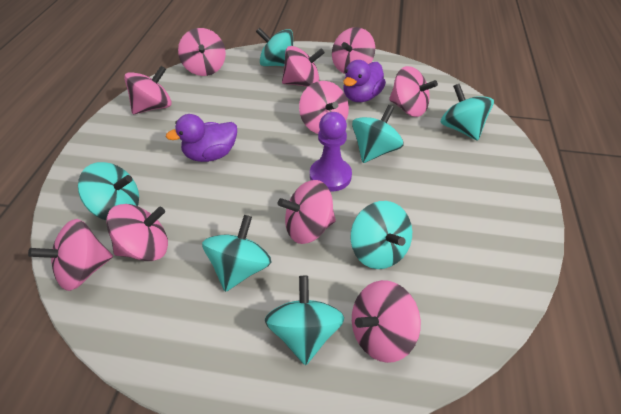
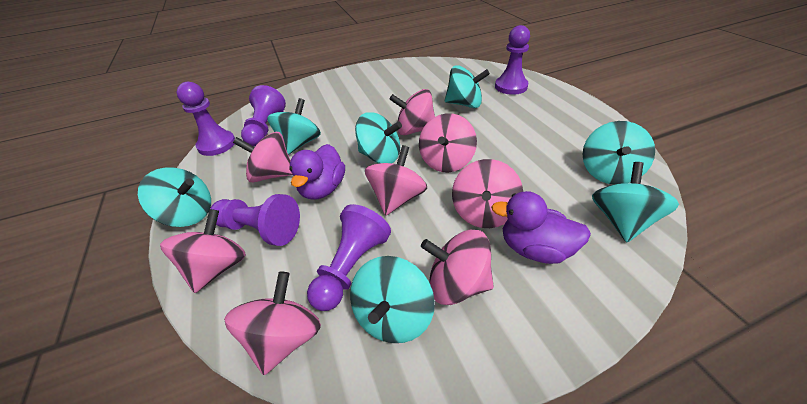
pink spinning top: 10 -> 8
purple pawn: 1 -> 5

